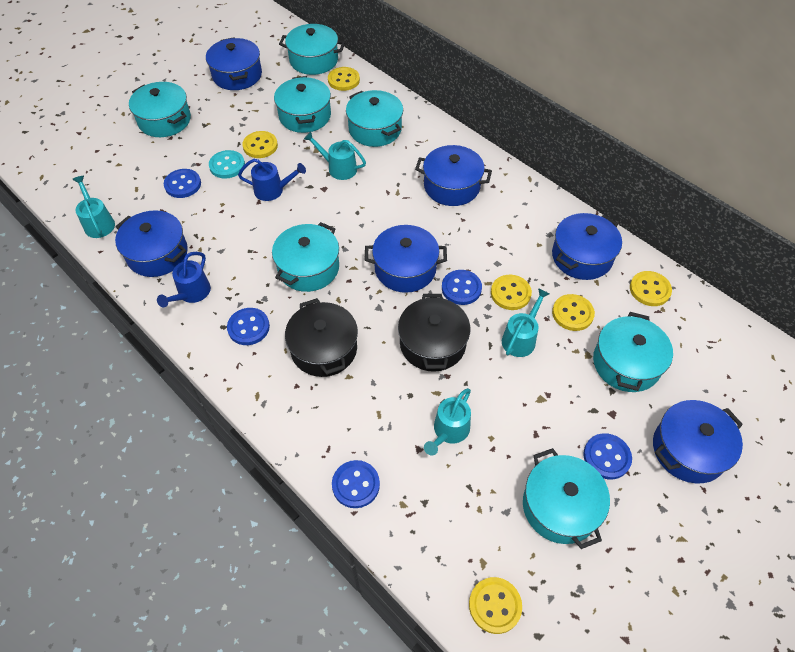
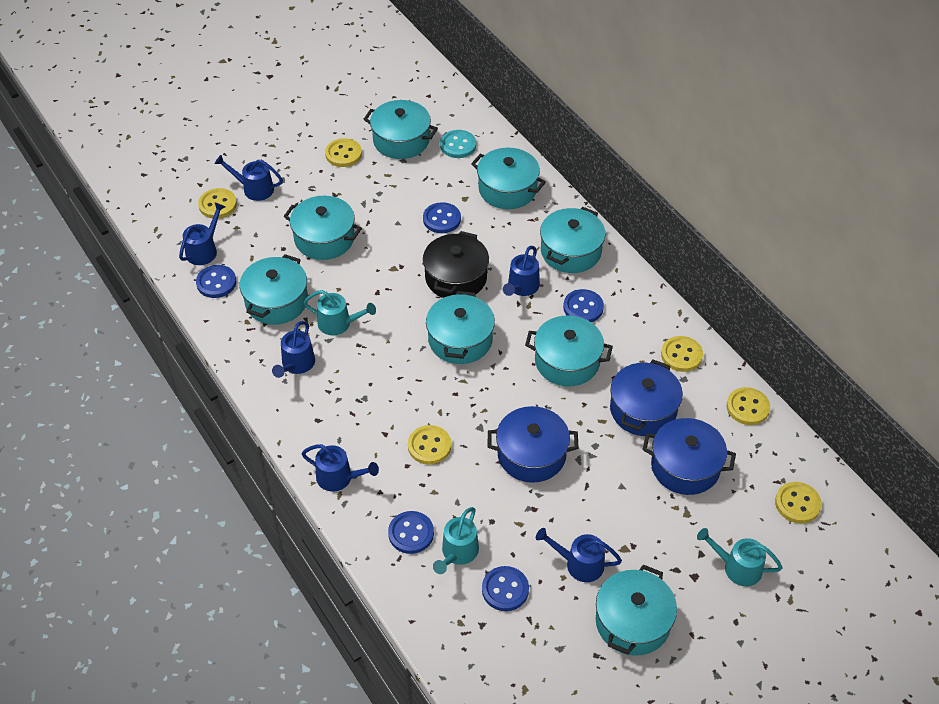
black pot: 2 -> 1
blue pot: 6 -> 3
blue watering can: 2 -> 6
turquoise pot: 7 -> 8
turquoise watering can: 4 -> 3

